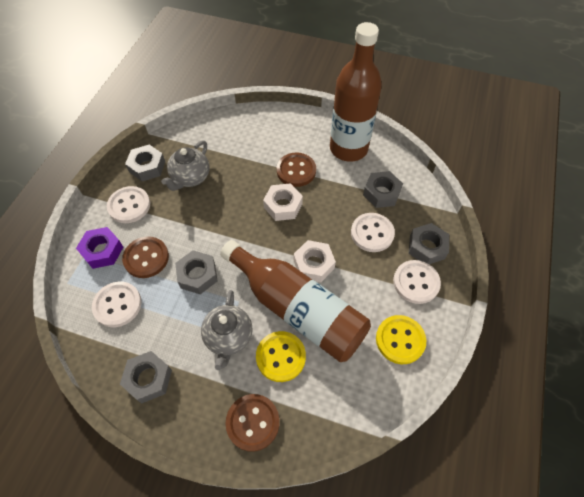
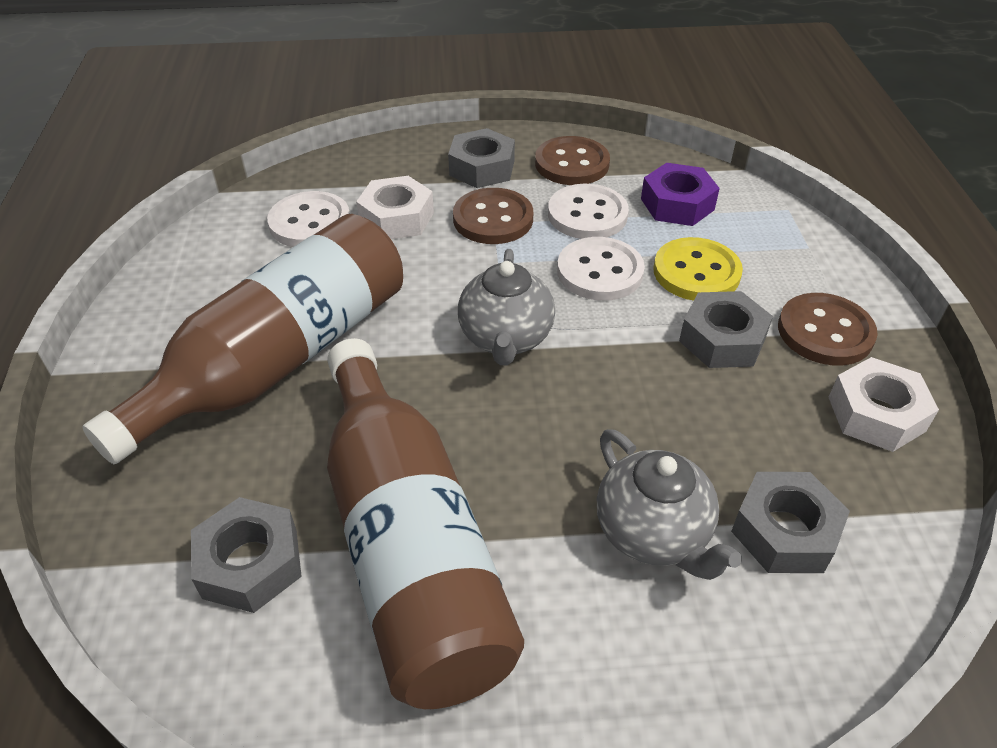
grey nut: 5 -> 4
white button: 4 -> 3
yellow button: 2 -> 1

